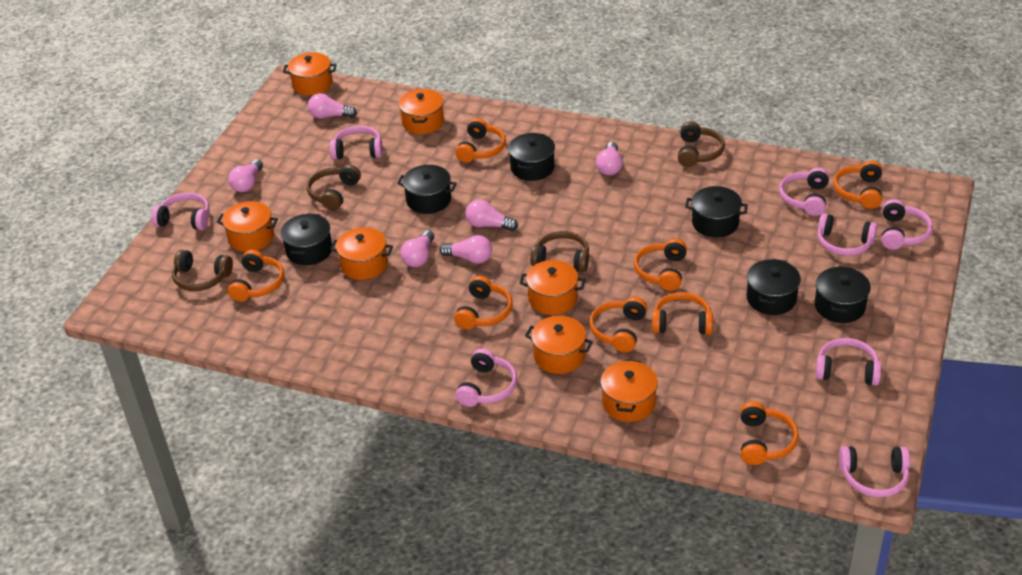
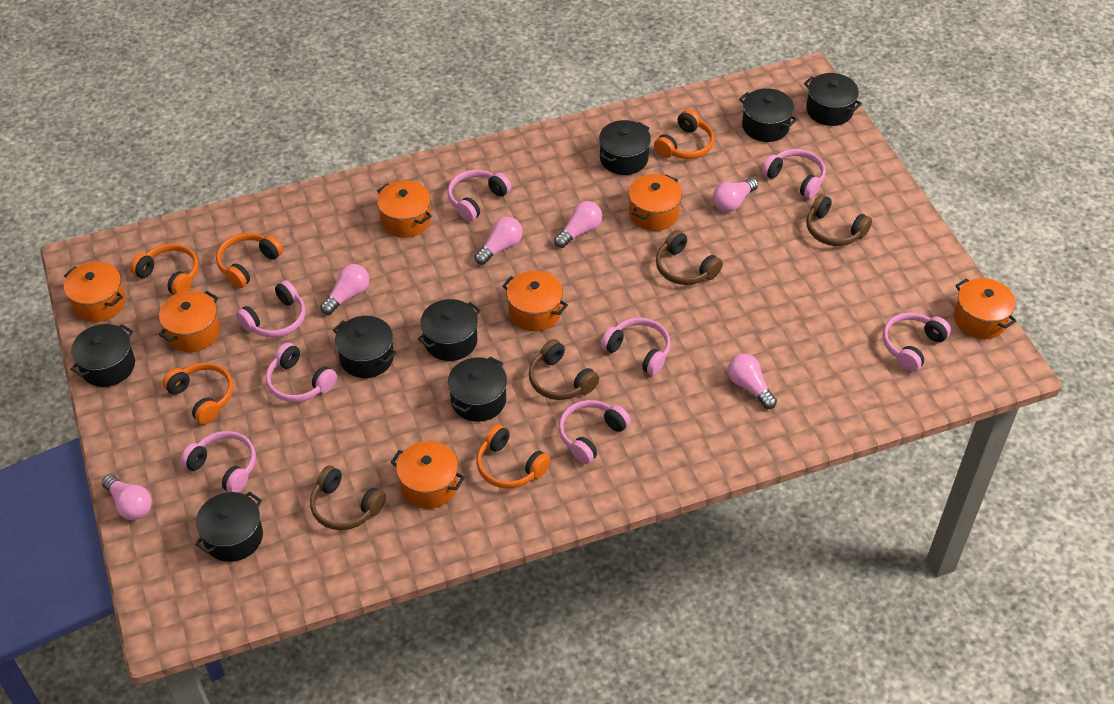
black pot: 6 -> 8
orange headphones: 8 -> 5

